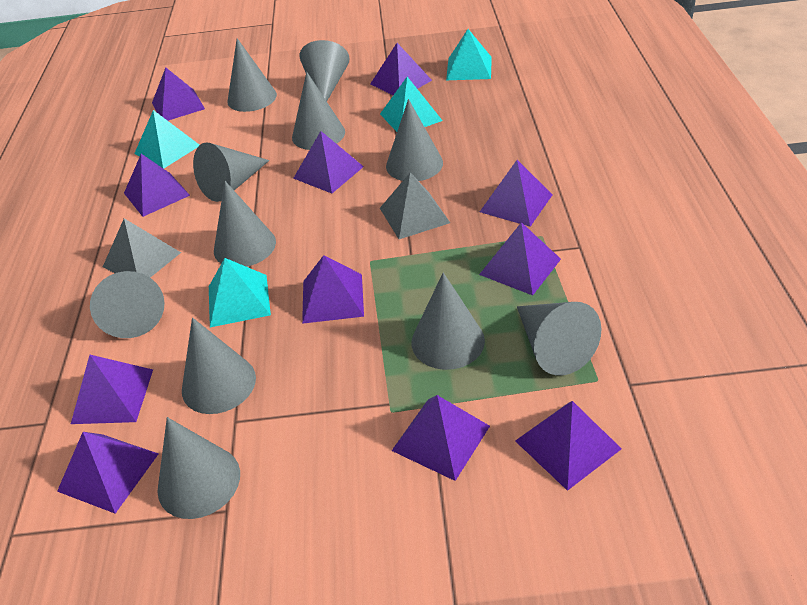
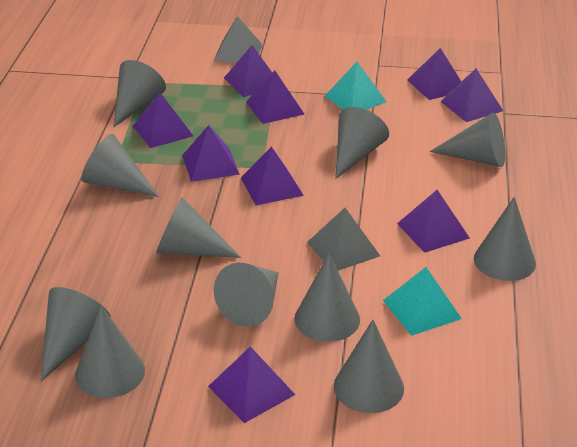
purple pyramid: 11 -> 9
turquoise pyramid: 4 -> 2

